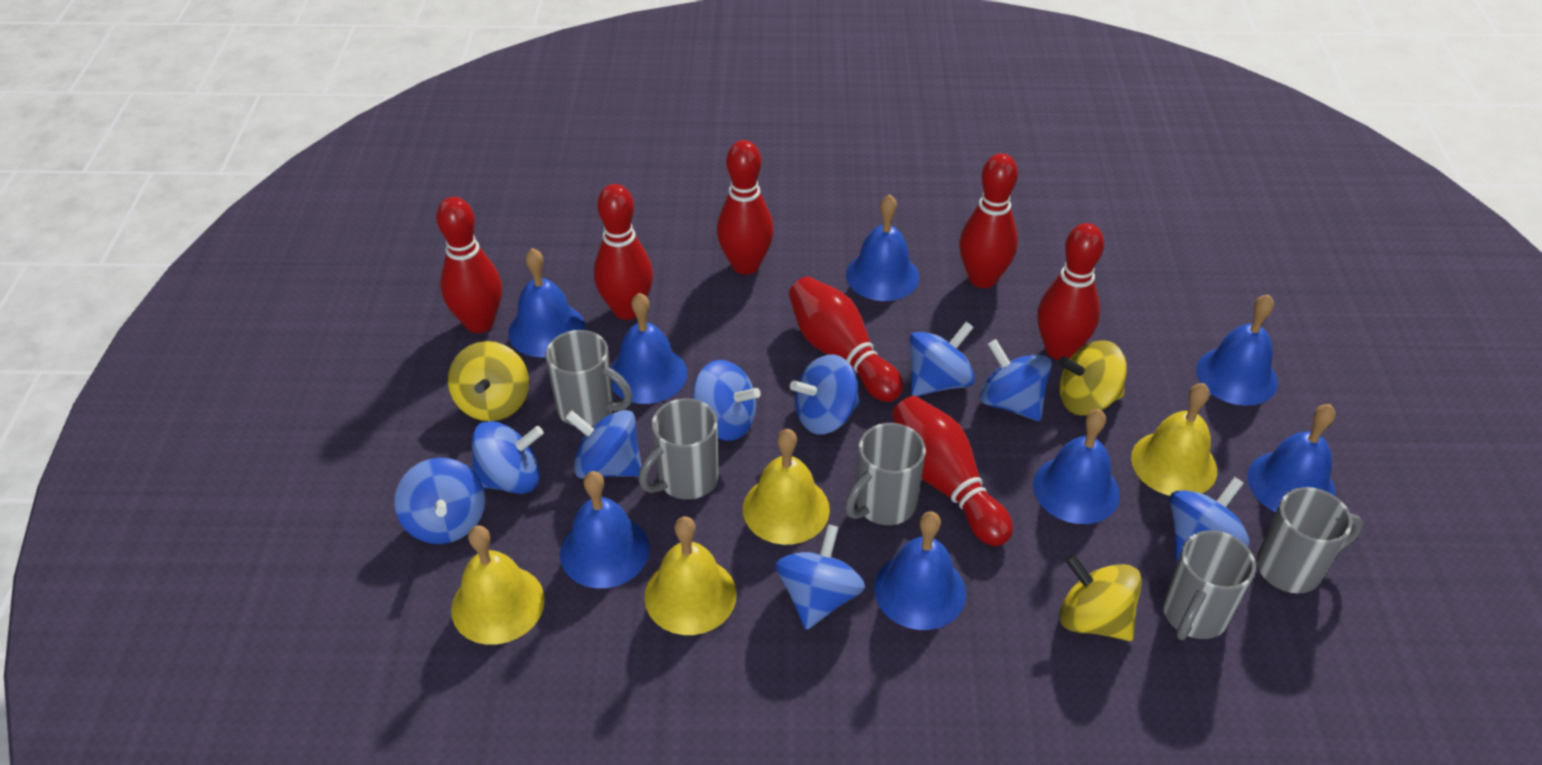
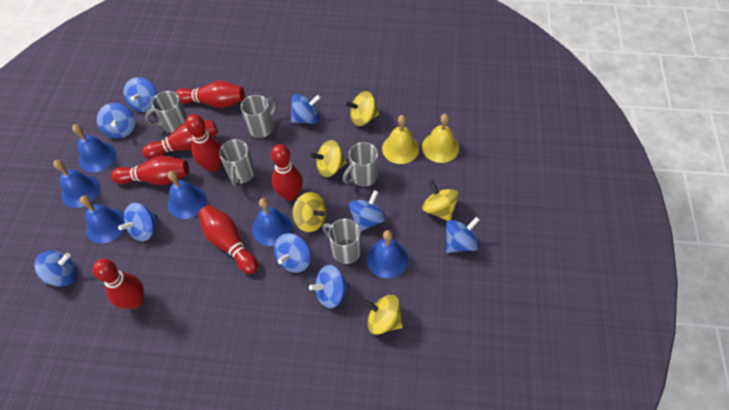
blue bell: 8 -> 6
yellow bell: 4 -> 2
yellow spinning top: 3 -> 5

